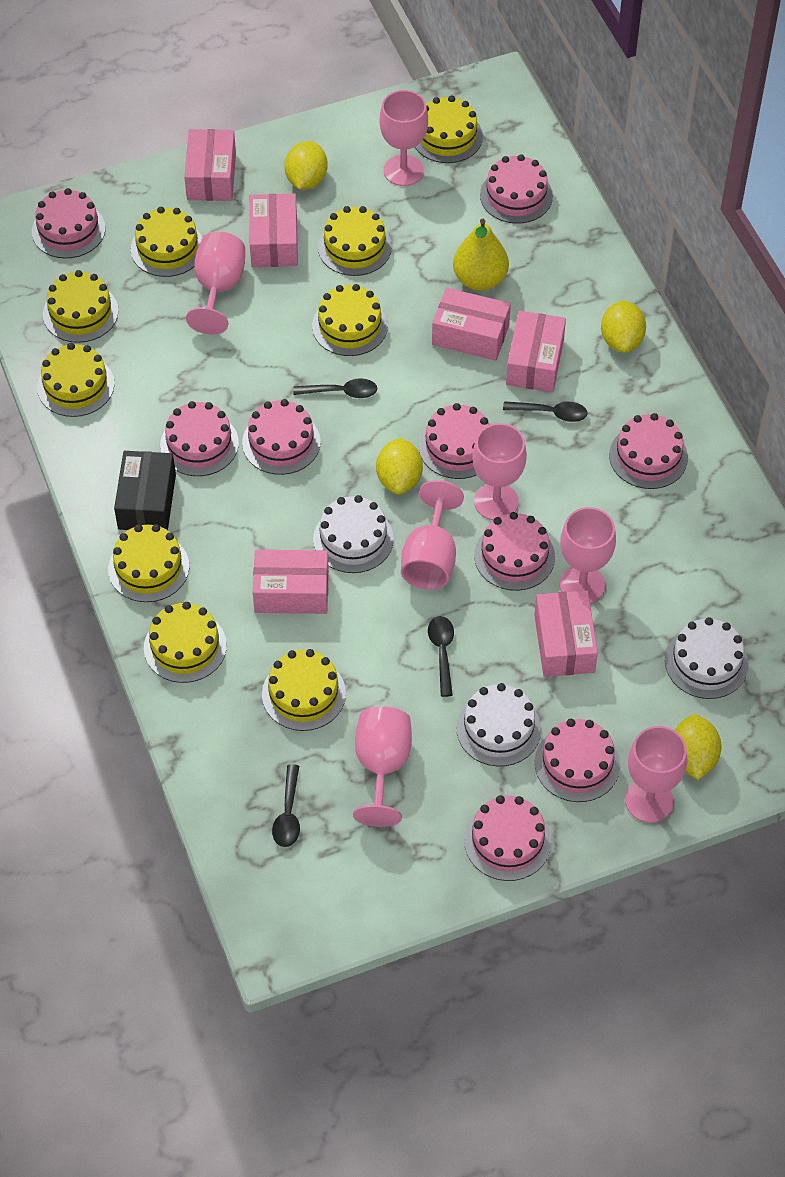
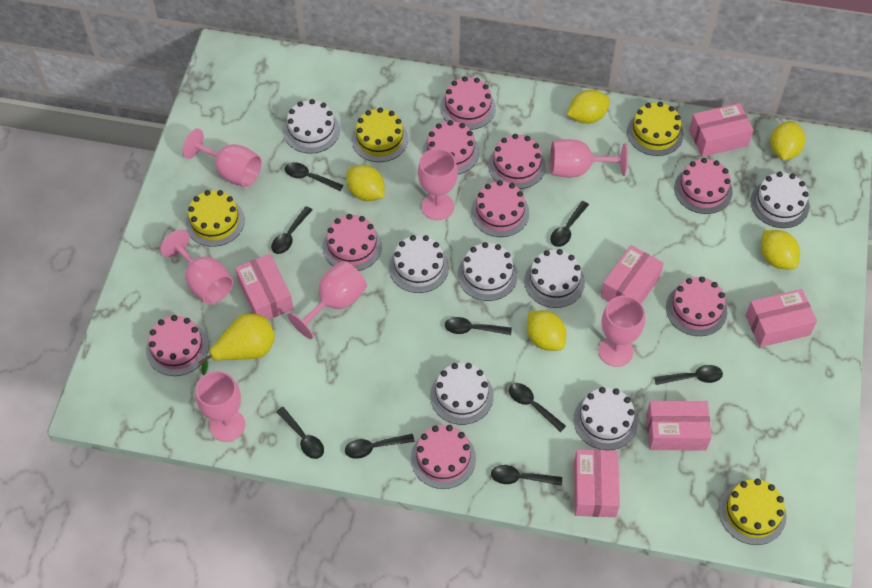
black box: 1 -> 0
black spoon: 4 -> 9
white cake: 3 -> 7
yellow cake: 9 -> 4
yellow lemon: 4 -> 5

